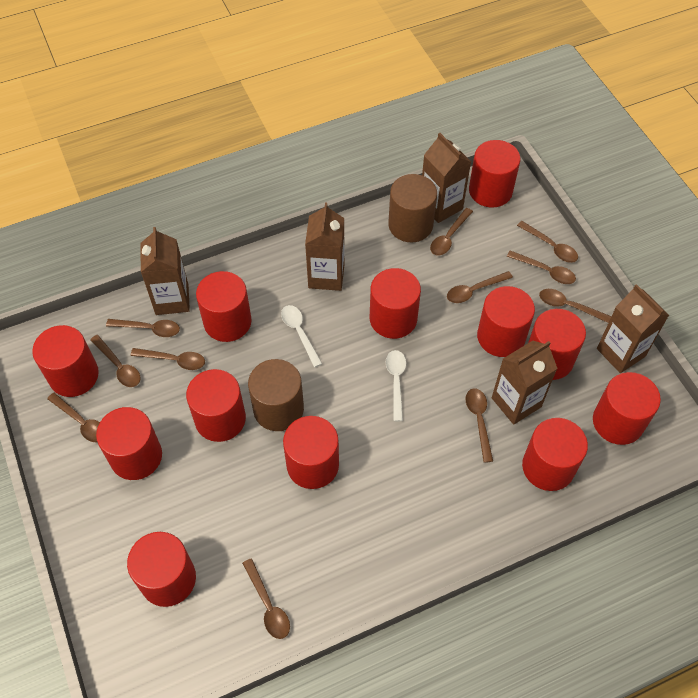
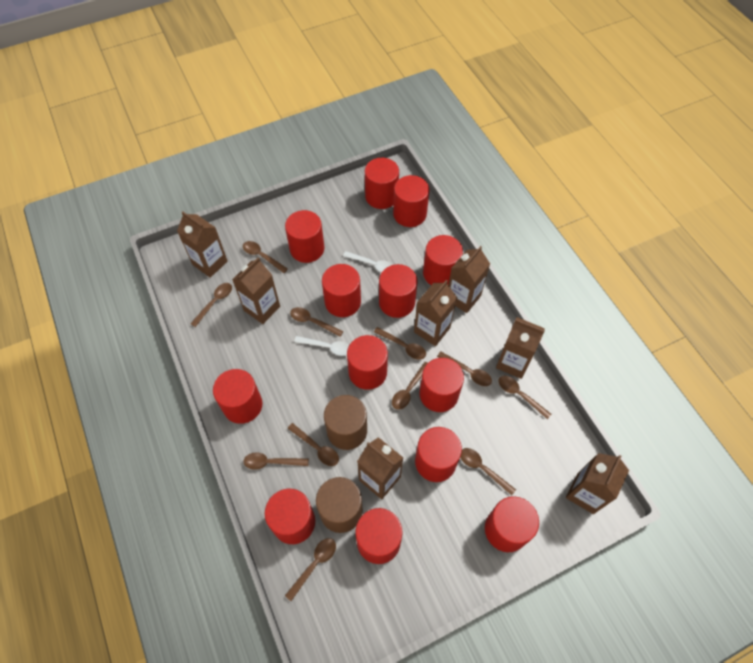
brown carton: 5 -> 7
red cylinder: 12 -> 13

